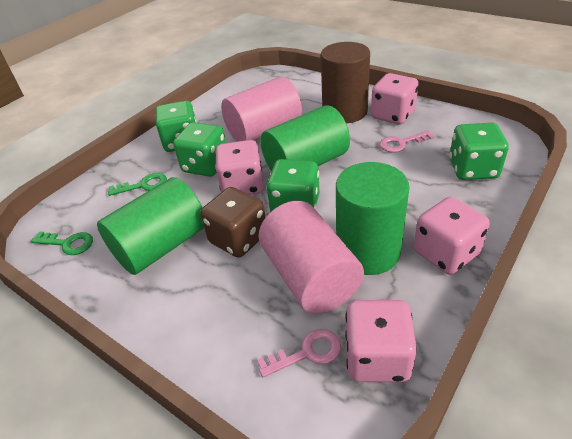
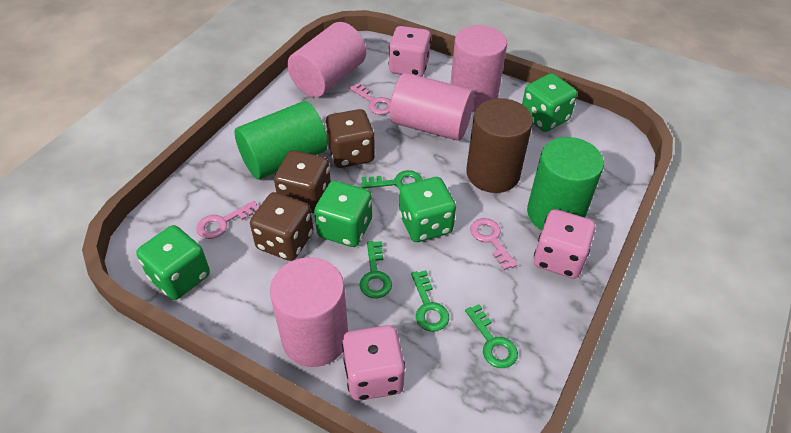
brown dice: 1 -> 3
green cylinder: 3 -> 2
green key: 2 -> 4
pink cylinder: 2 -> 4
pink dice: 4 -> 3
pink key: 2 -> 3

